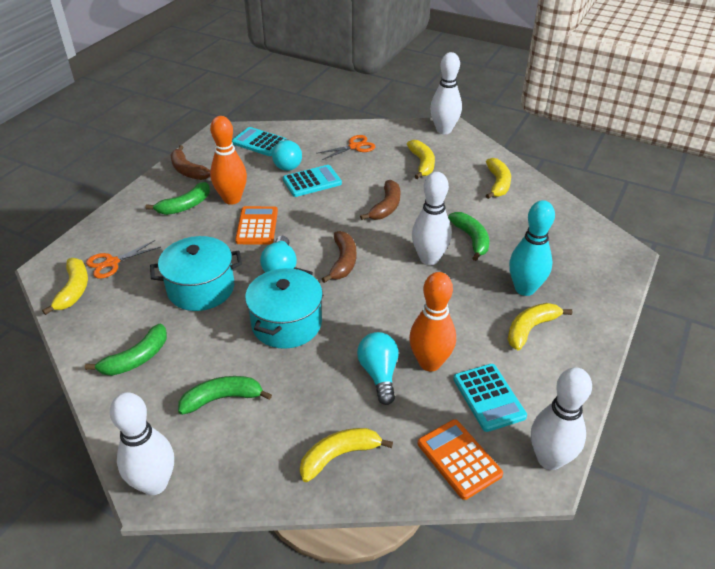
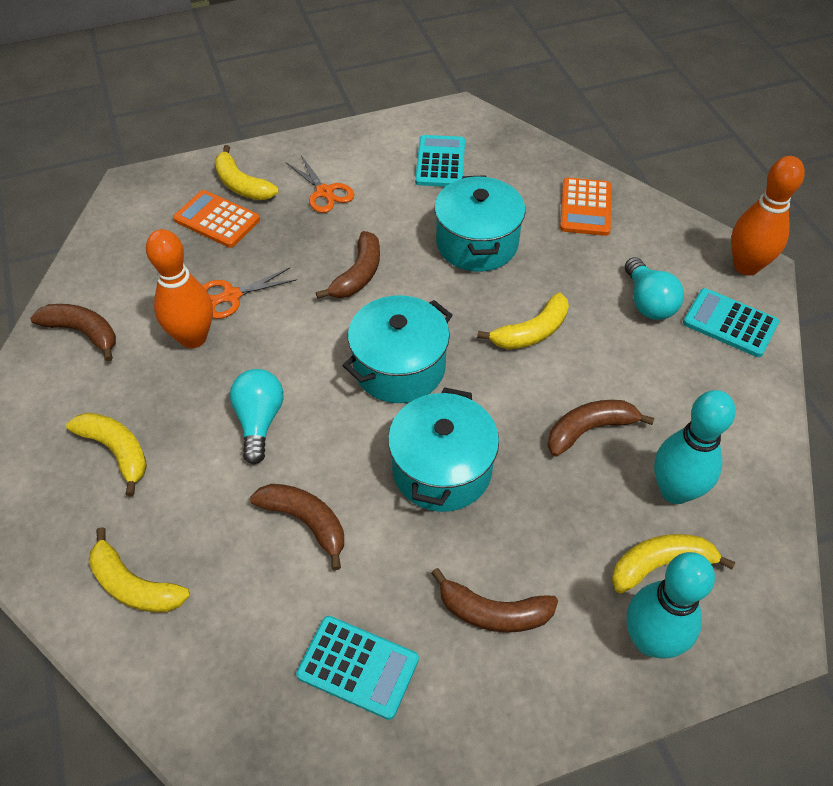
brown banana: 3 -> 5
green banana: 4 -> 0
turquoise bowling pin: 1 -> 2
turquoise light bulb: 3 -> 2
turquoise pot: 2 -> 3
white bowling pin: 4 -> 0

